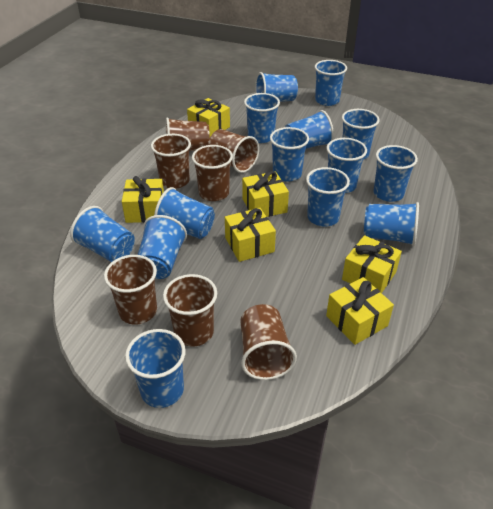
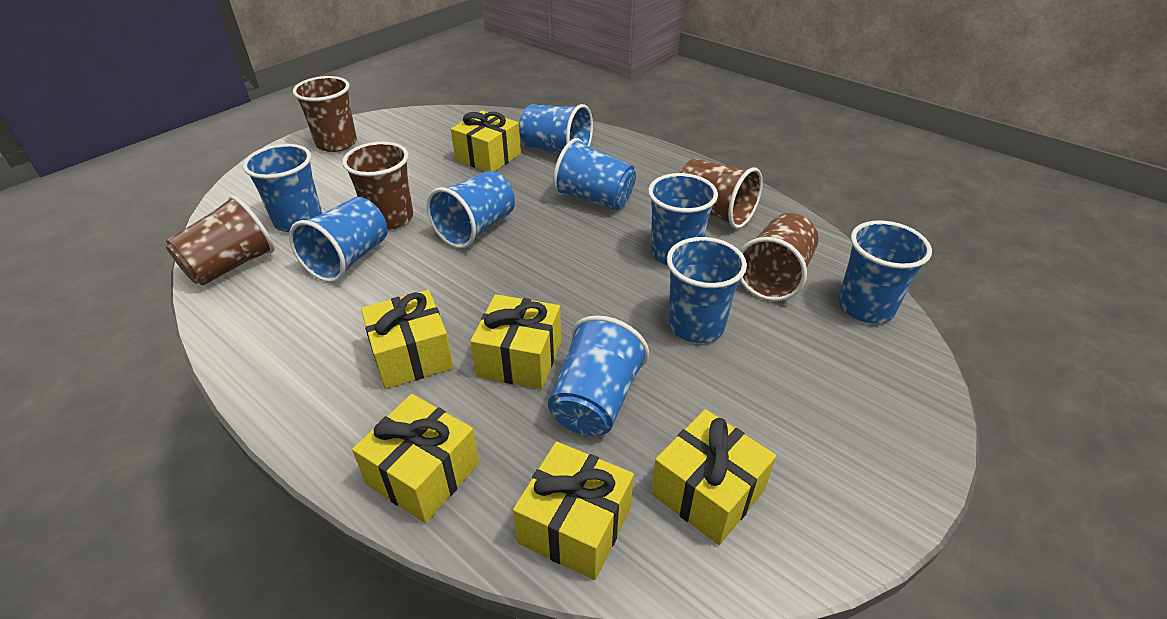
blue cup: 14 -> 9
brown cup: 7 -> 5

